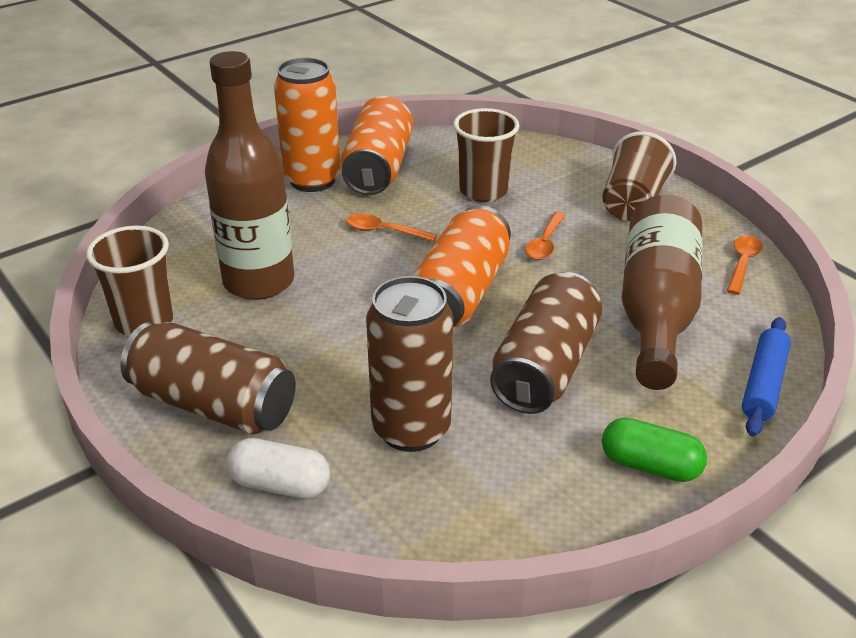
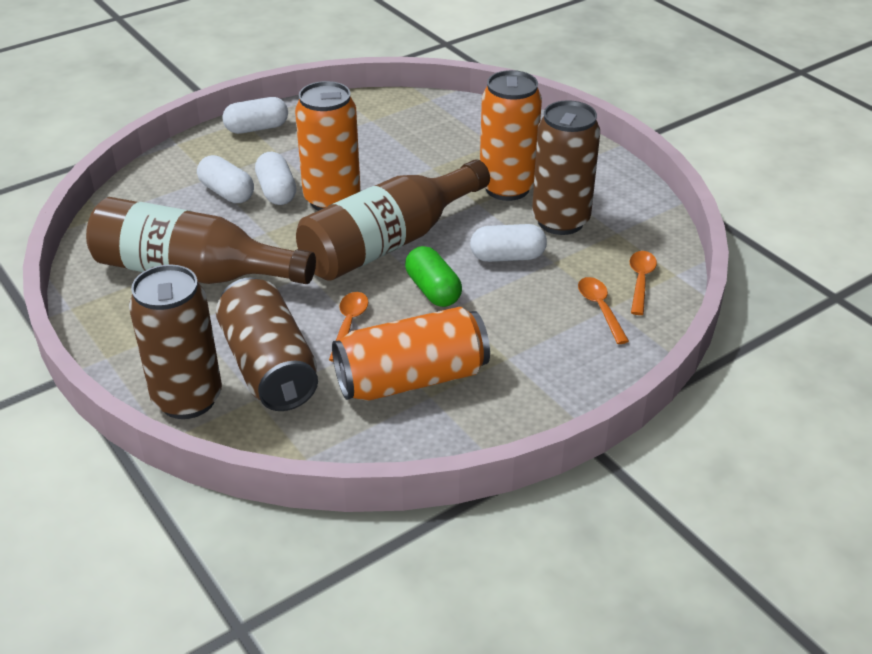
blue rolling pin: 1 -> 0
brown cup: 3 -> 0
white capsule: 1 -> 4

